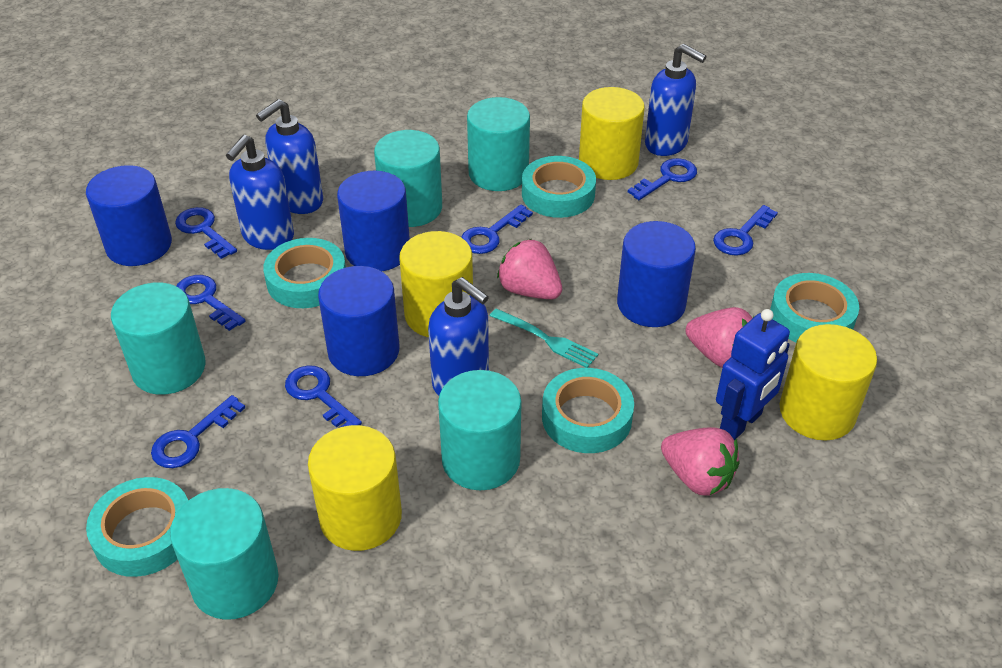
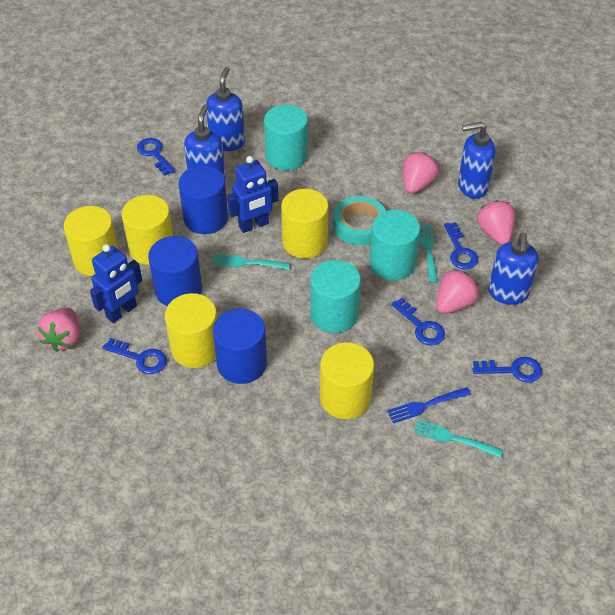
blue cylinder: 4 -> 3
blue fork: 0 -> 1
blue key: 7 -> 5
blue robot: 1 -> 2
pink strawberry: 3 -> 4
turquoise cylinder: 5 -> 3
turquoise fork: 1 -> 3
turquoise tape: 5 -> 1
yellow cylinder: 4 -> 5

